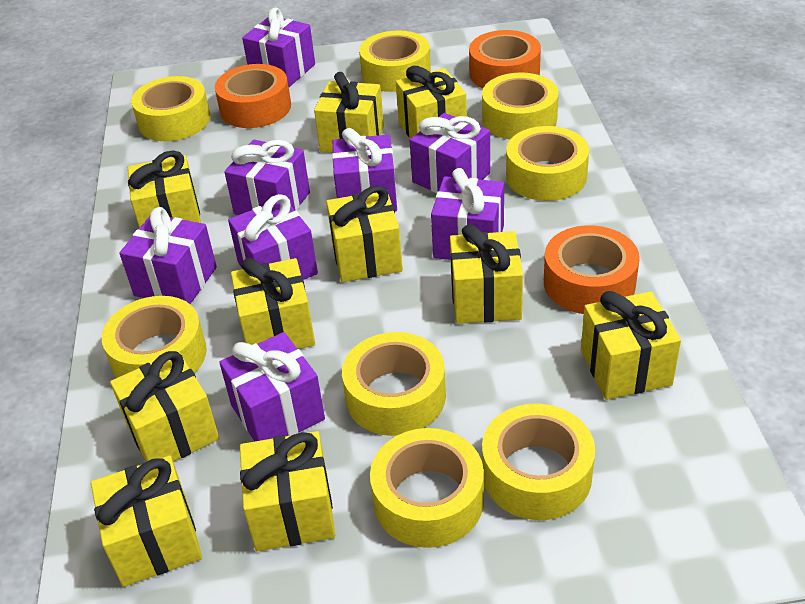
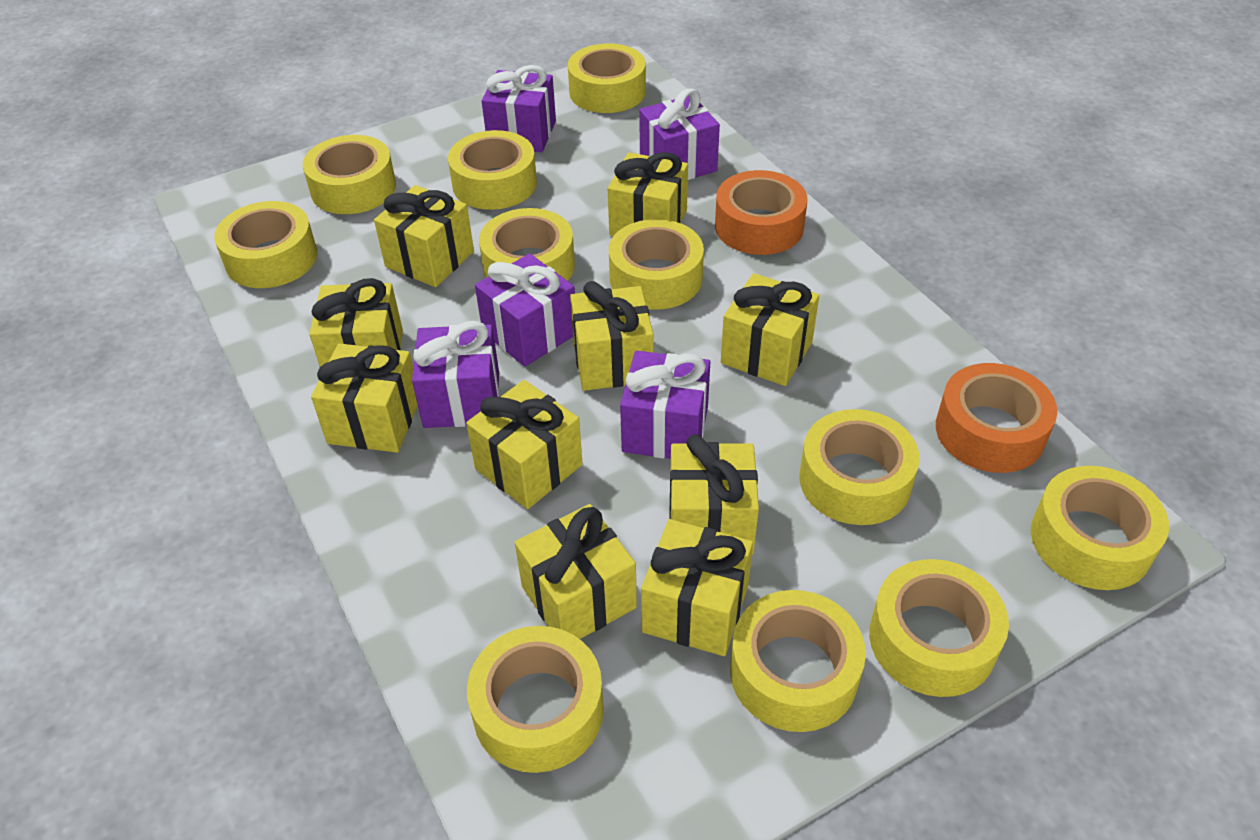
orange tape: 3 -> 2
purple gift: 8 -> 5
yellow tape: 8 -> 11

